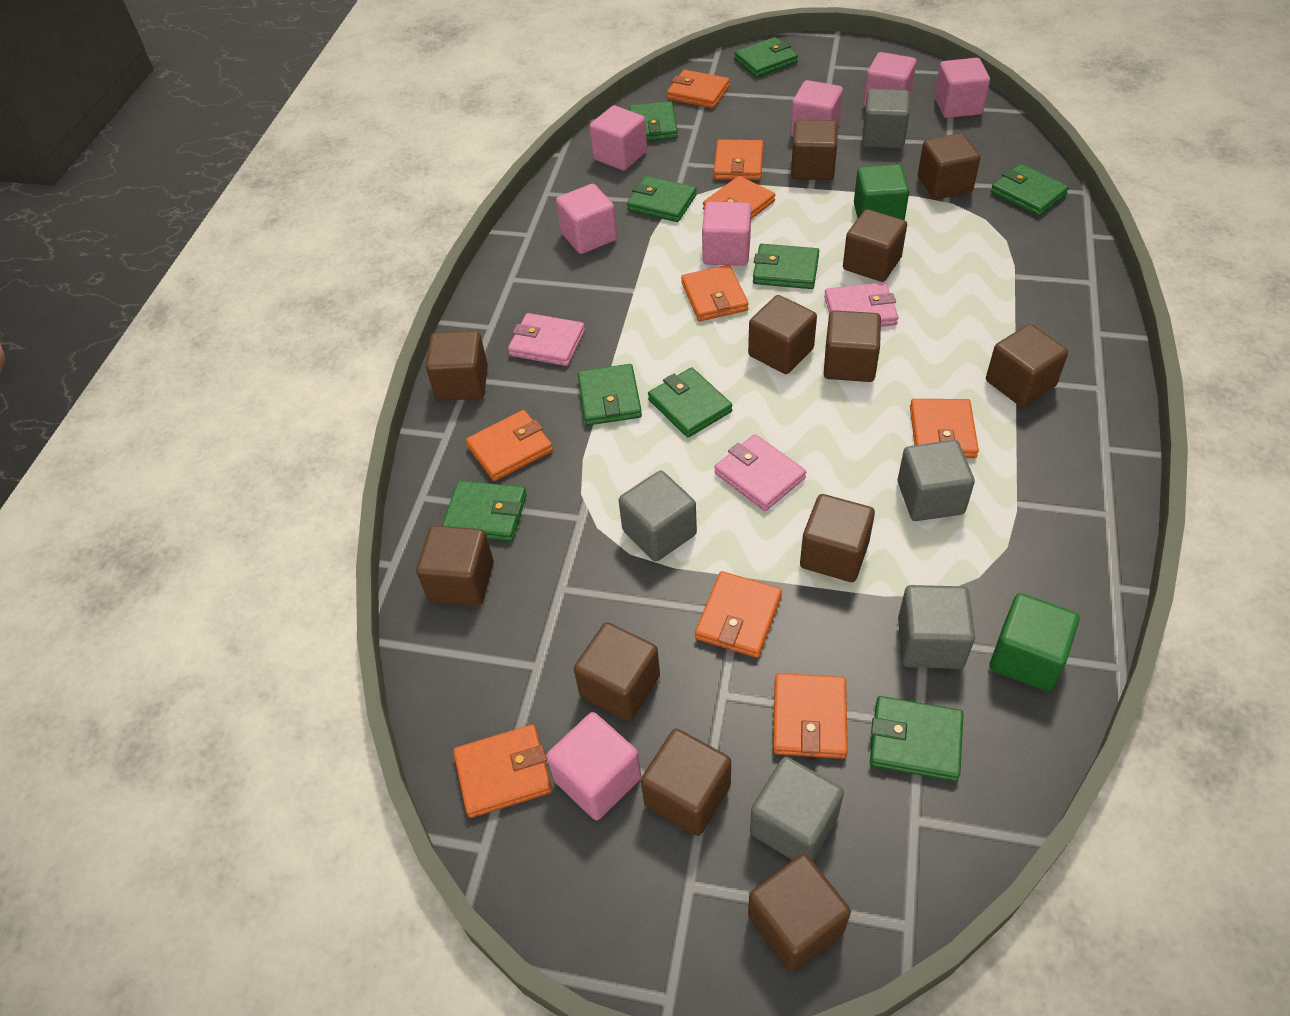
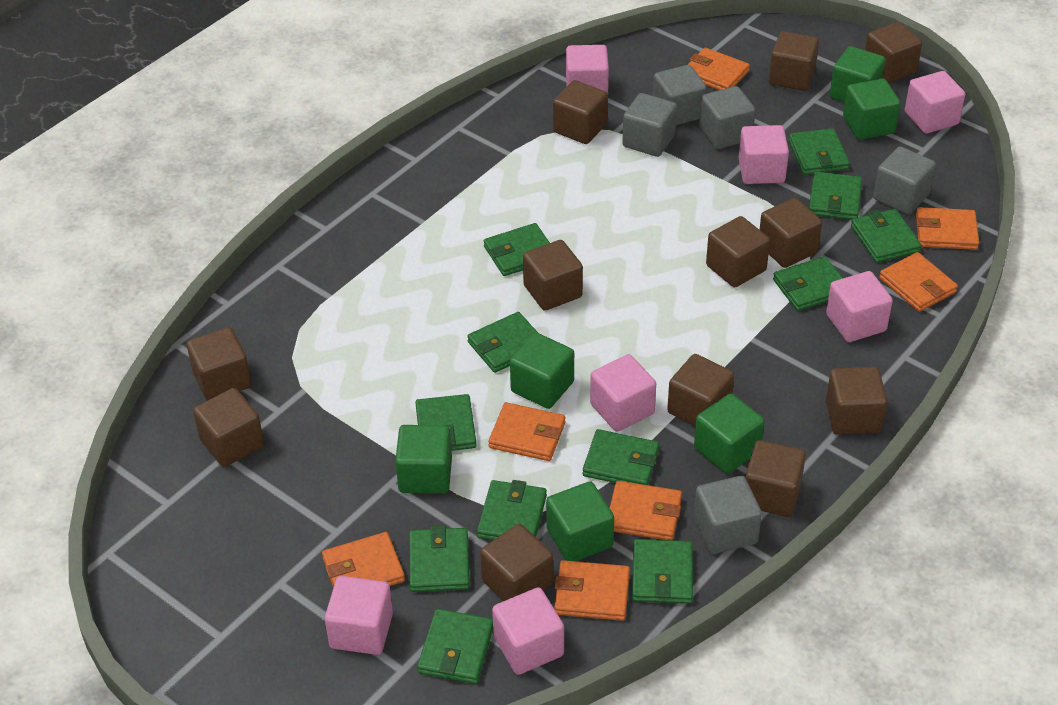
green cube: 2 -> 6
green wallet: 9 -> 12
orange wallet: 9 -> 7
pink wallet: 3 -> 0

